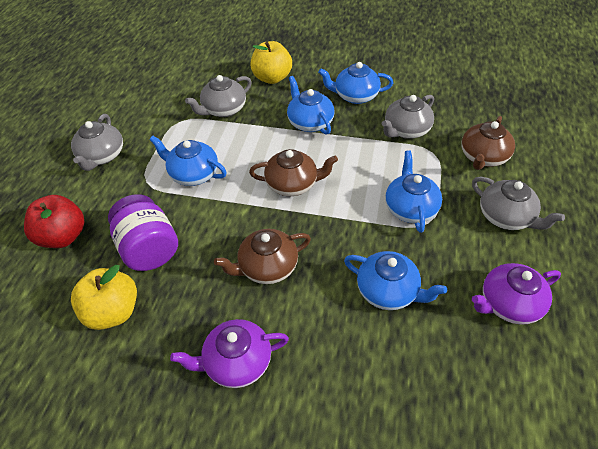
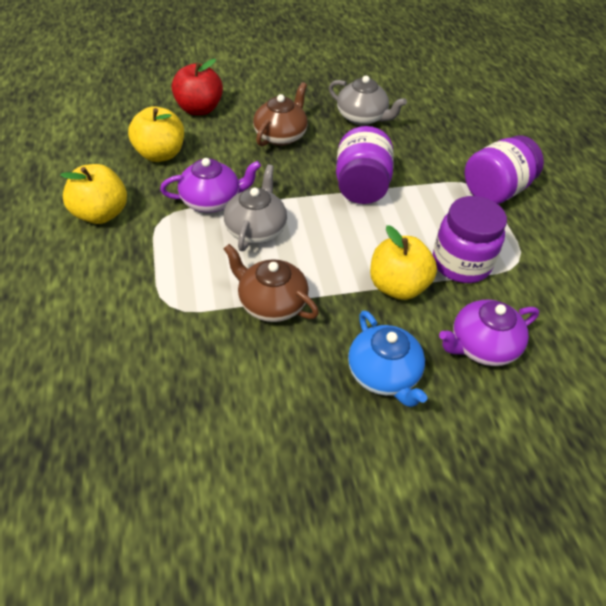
blue teapot: 5 -> 1
brown teapot: 3 -> 2
grey teapot: 4 -> 2
purple jar: 1 -> 3
yellow apple: 2 -> 3

